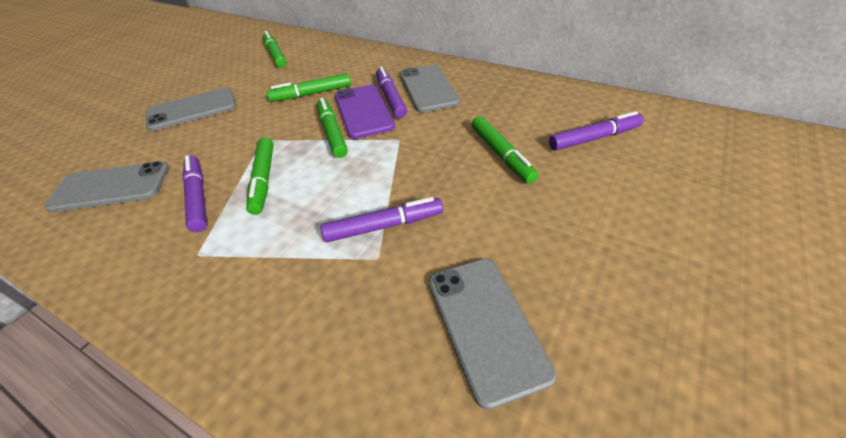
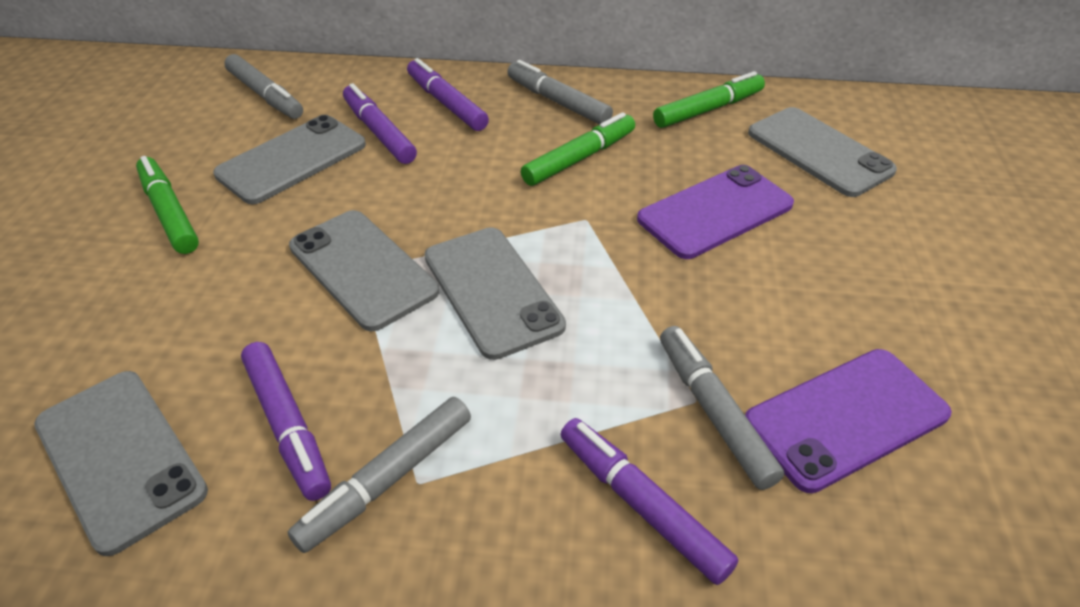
green marker: 5 -> 3
grey marker: 0 -> 4
grey phone: 4 -> 5
purple phone: 1 -> 2

